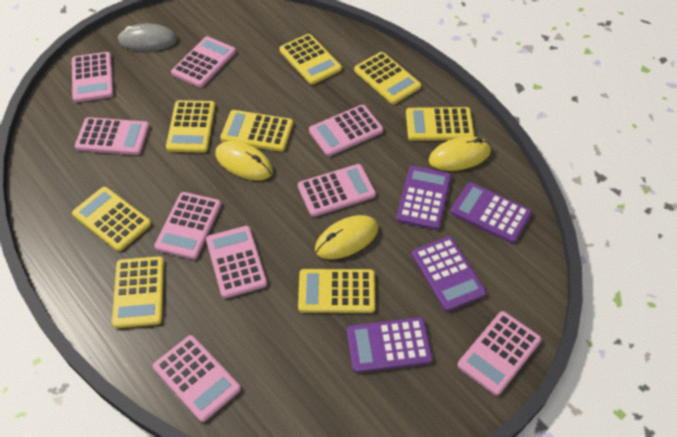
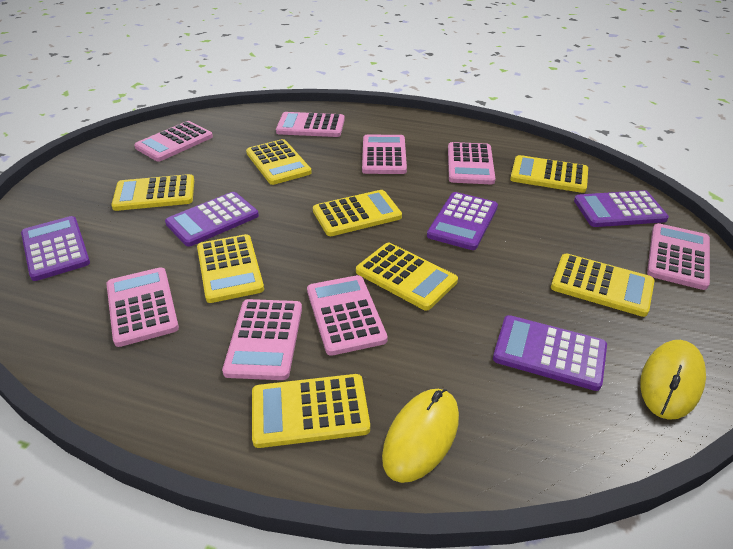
grey mouse: 1 -> 0
pink calculator: 9 -> 8
purple calculator: 4 -> 5
yellow mouse: 3 -> 2

